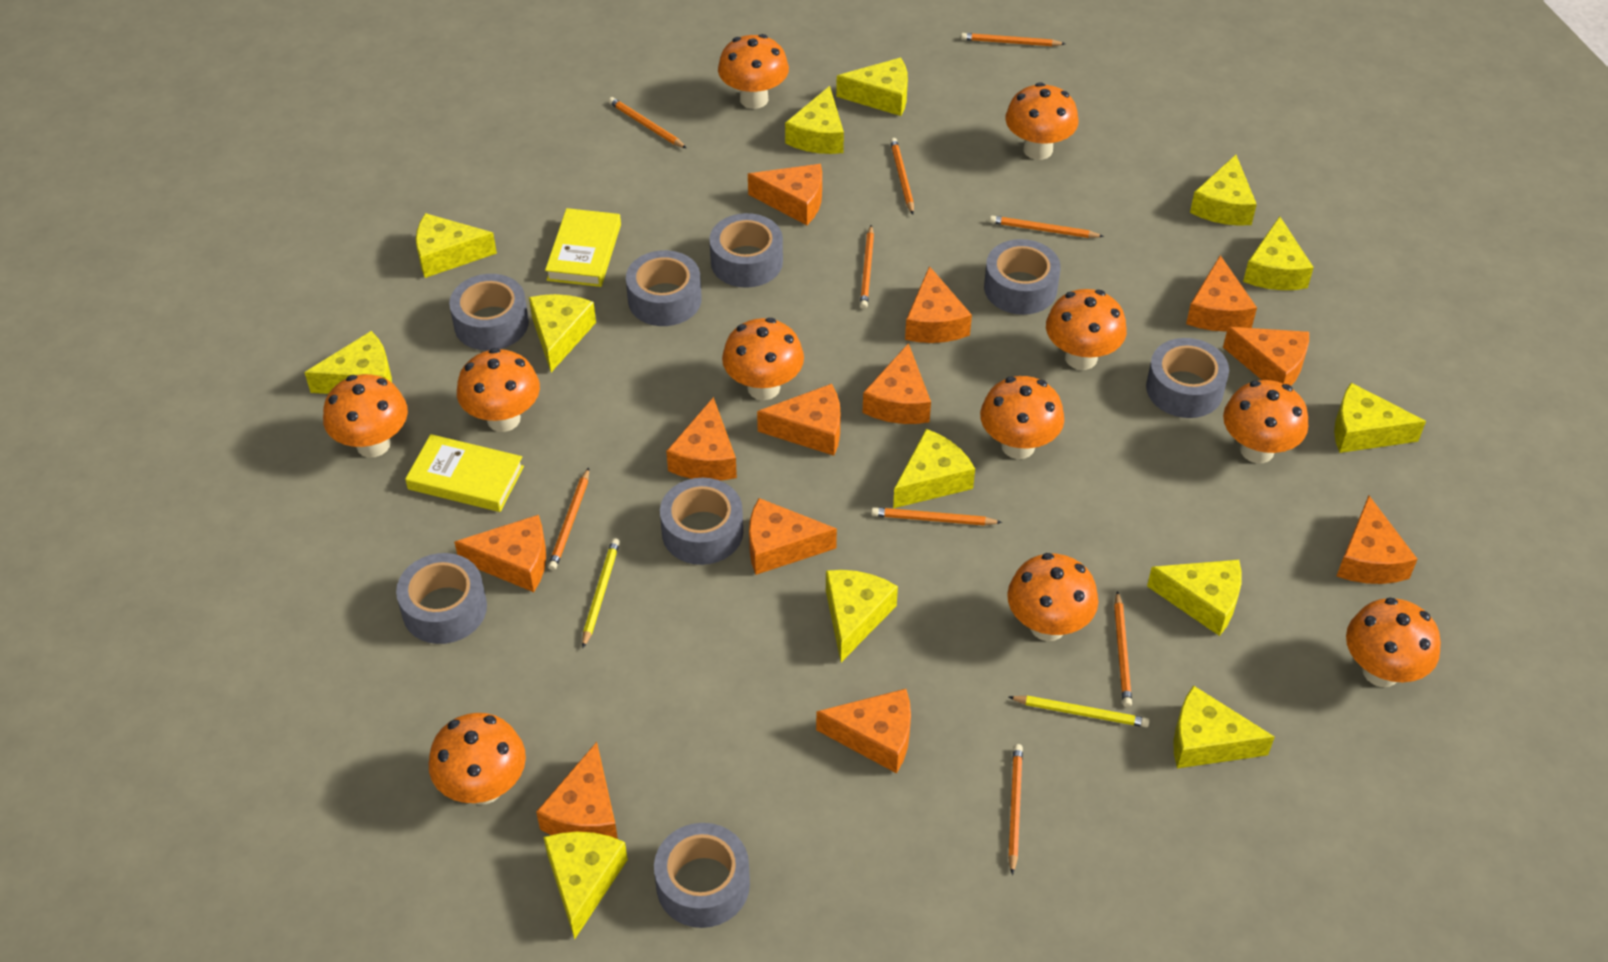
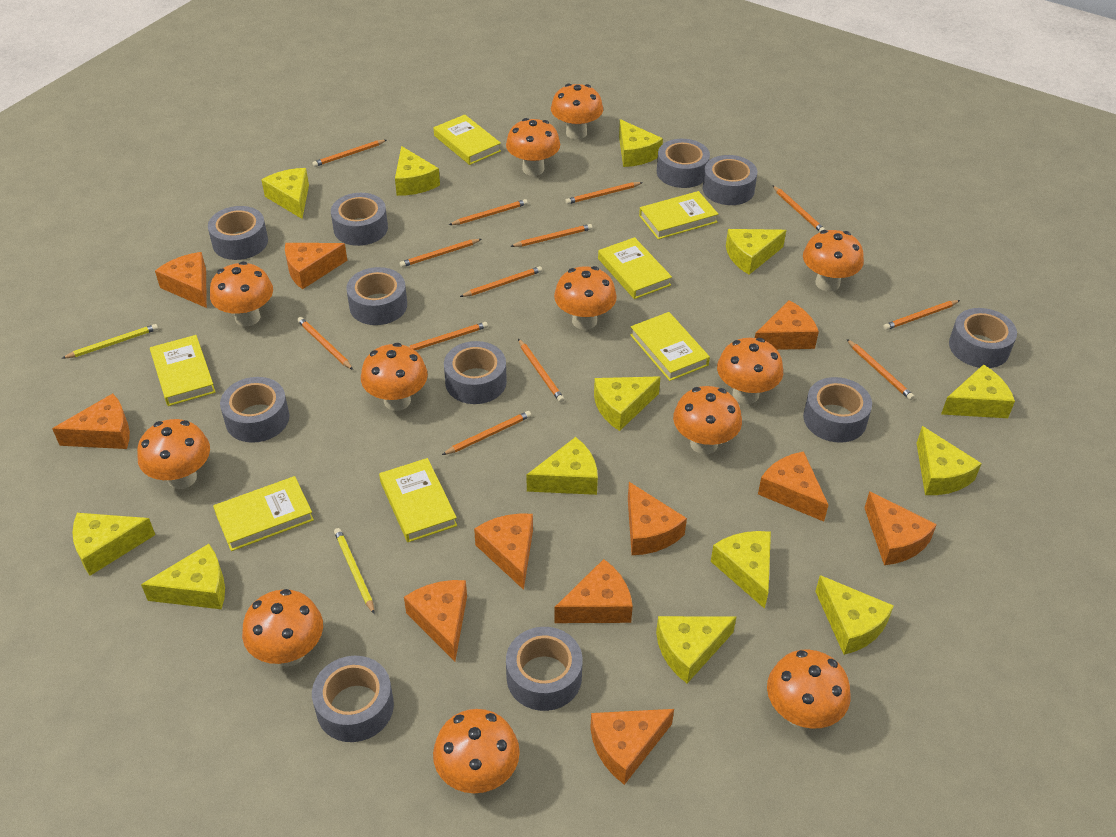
grey tape: 8 -> 11
orange cheese: 12 -> 11
orange mushroom: 11 -> 12
orange pencil: 9 -> 13
yellow book: 2 -> 7

